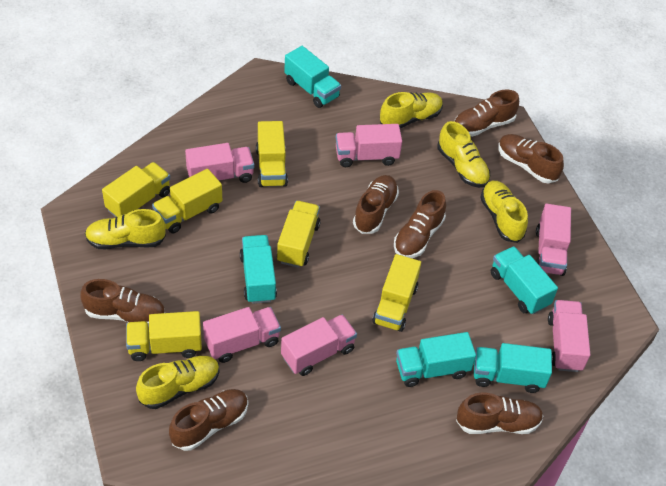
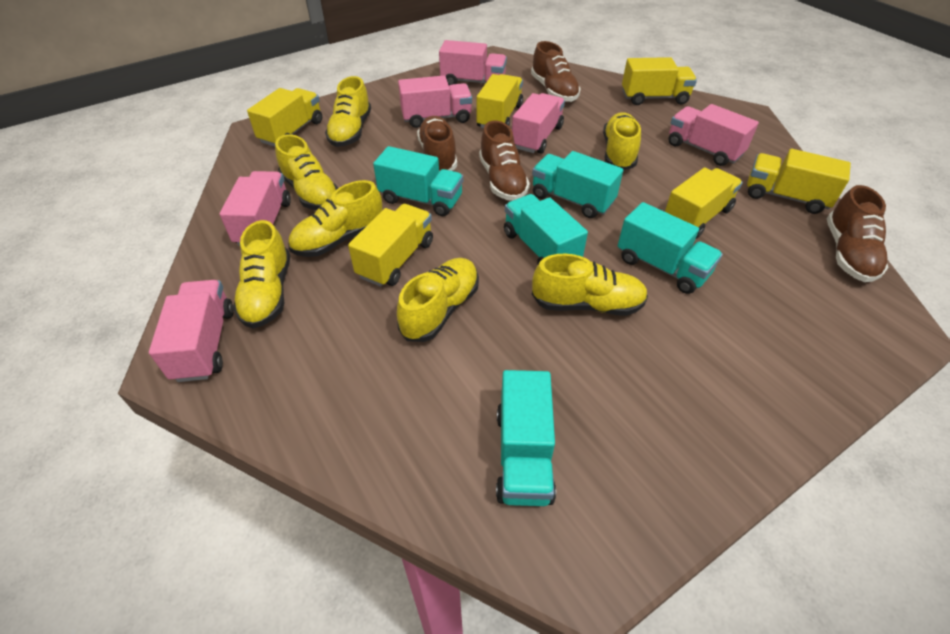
brown shoe: 7 -> 4
yellow shoe: 5 -> 7

